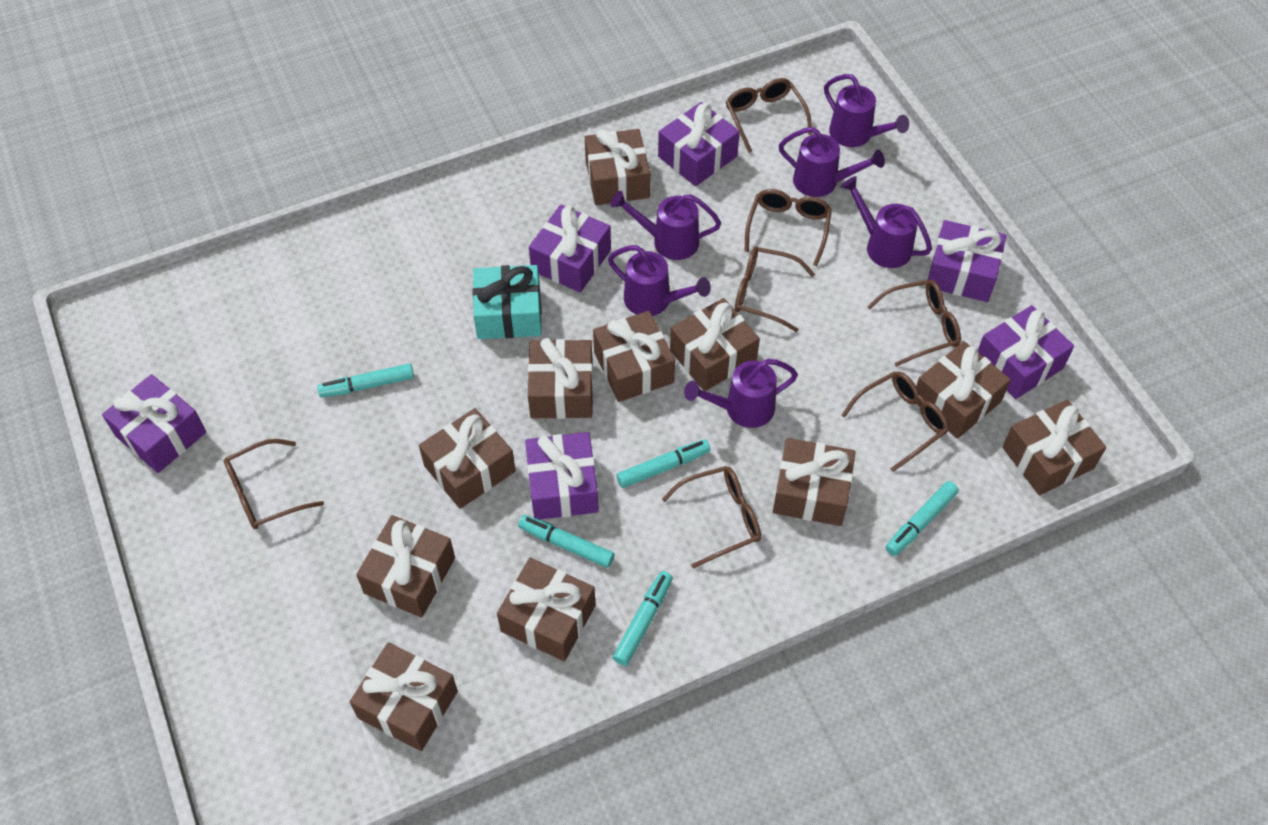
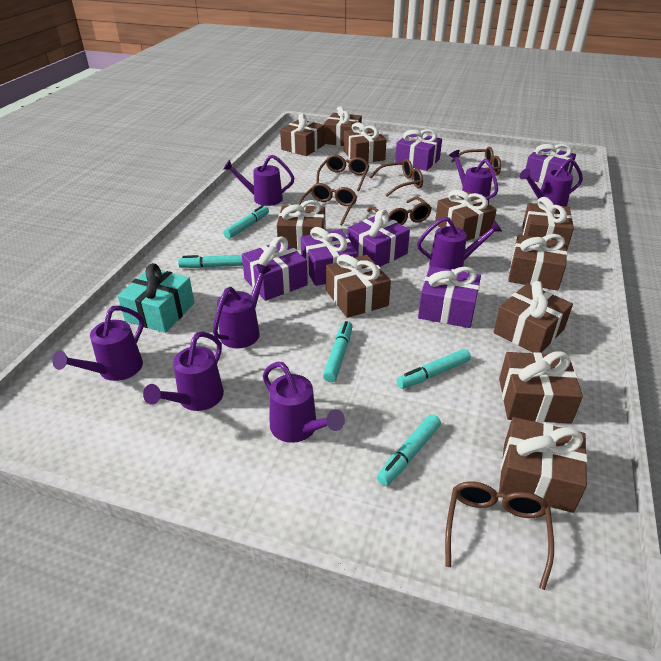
brown glasses: 7 -> 6
purple watering can: 6 -> 8

